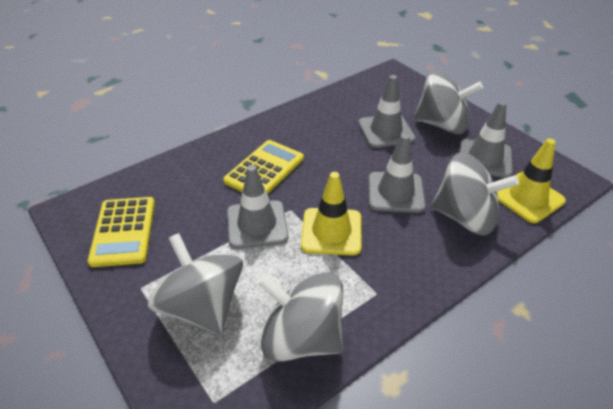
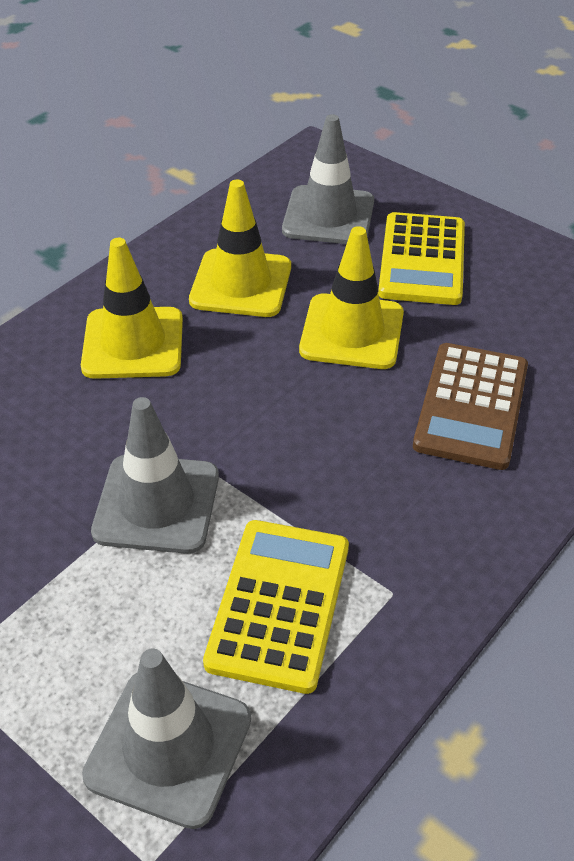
brown calculator: 0 -> 1
grey spinning top: 4 -> 0
grey traffic cone: 4 -> 3
yellow traffic cone: 2 -> 3

